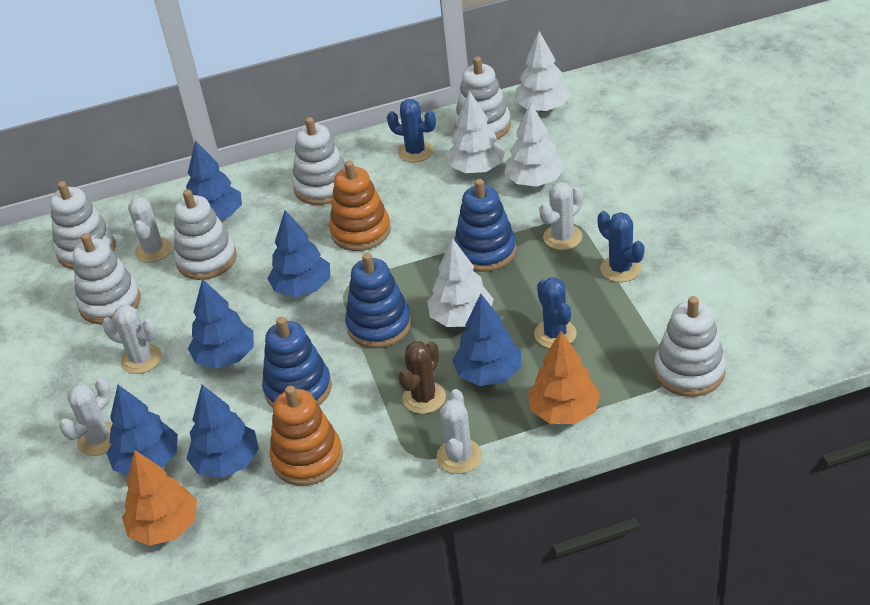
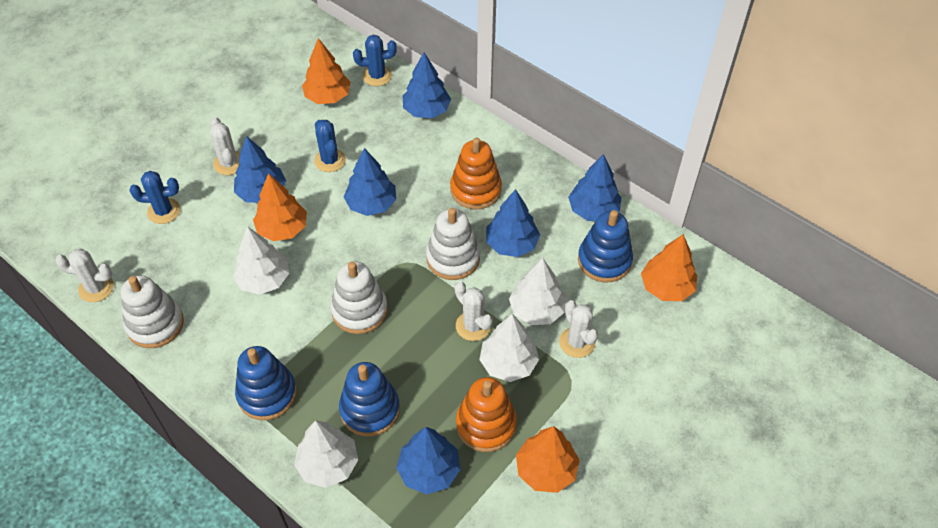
brown cactus: 1 -> 0
orange tree: 2 -> 4
white cactus: 5 -> 4
white stacking toy: 6 -> 3

